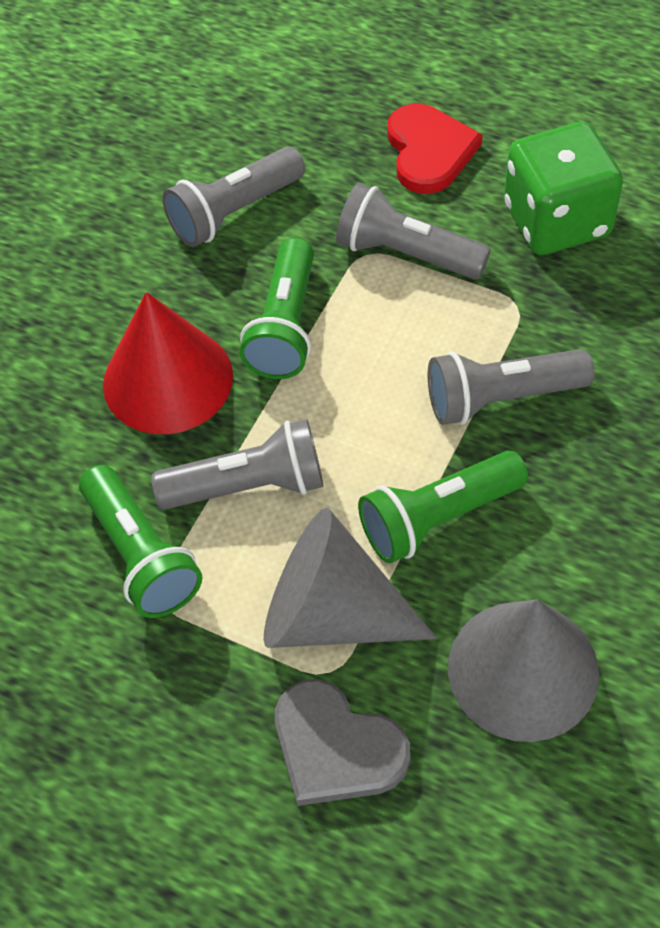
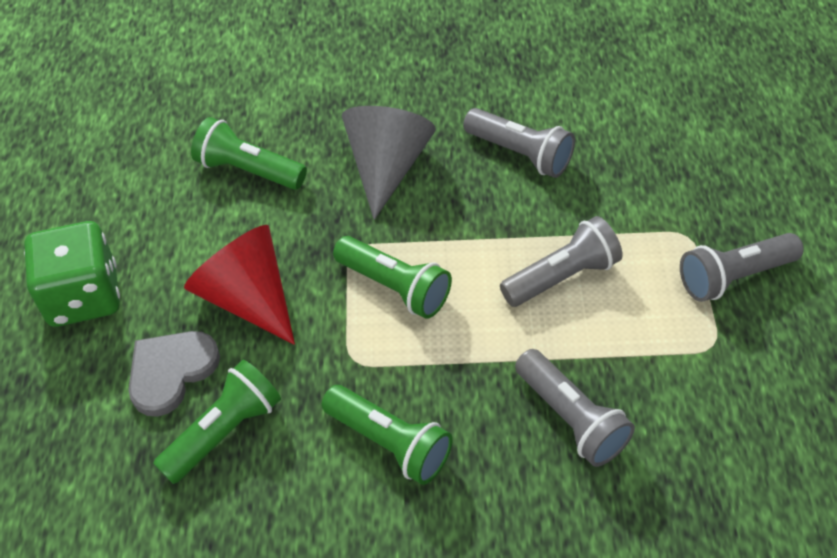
green flashlight: 3 -> 4
grey cone: 2 -> 1
red heart: 1 -> 0

